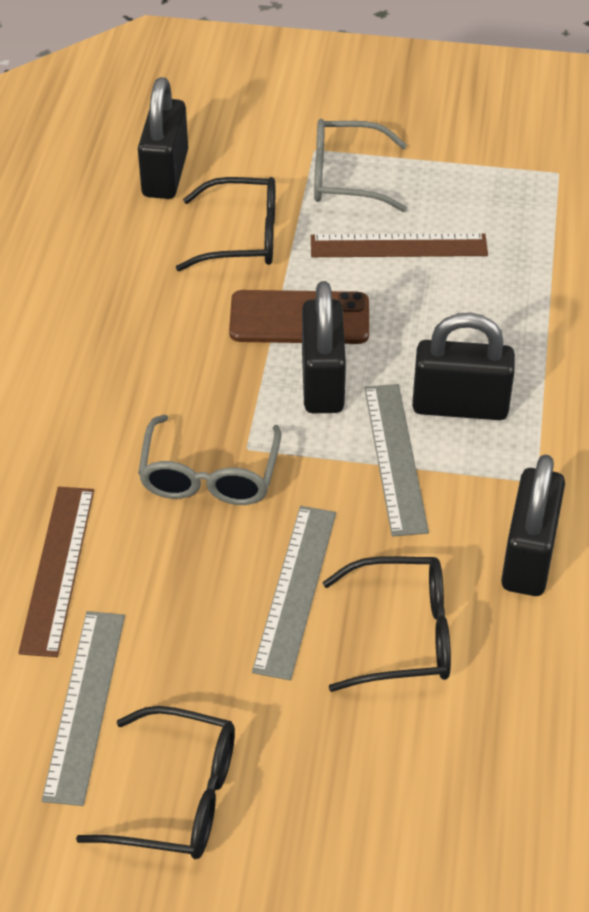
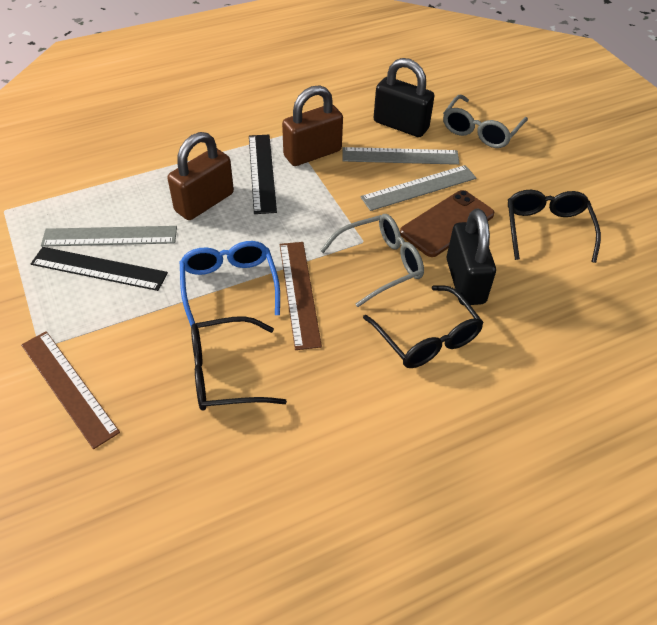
black padlock: 4 -> 2
black ruler: 0 -> 2
blue glasses: 0 -> 1
brown padlock: 0 -> 2

